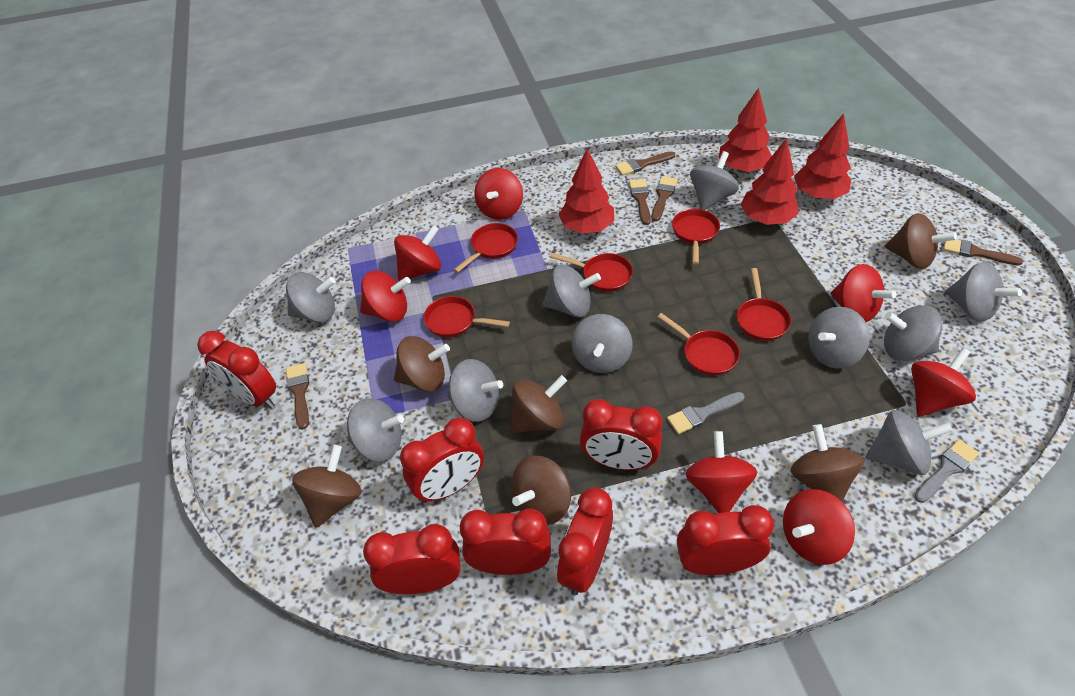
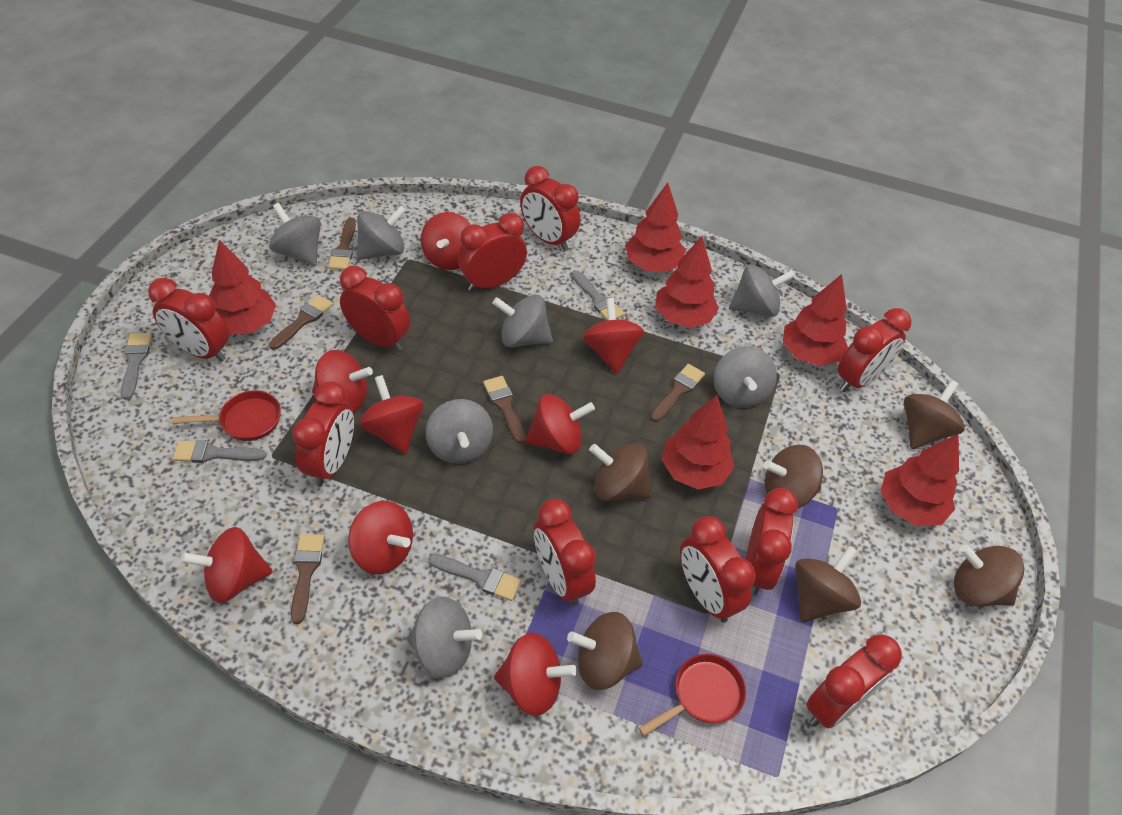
grey brush: 2 -> 4
grey spinning top: 10 -> 7
red clock: 7 -> 10
red pan: 6 -> 2
red spinning top: 7 -> 8
red tree: 4 -> 6

